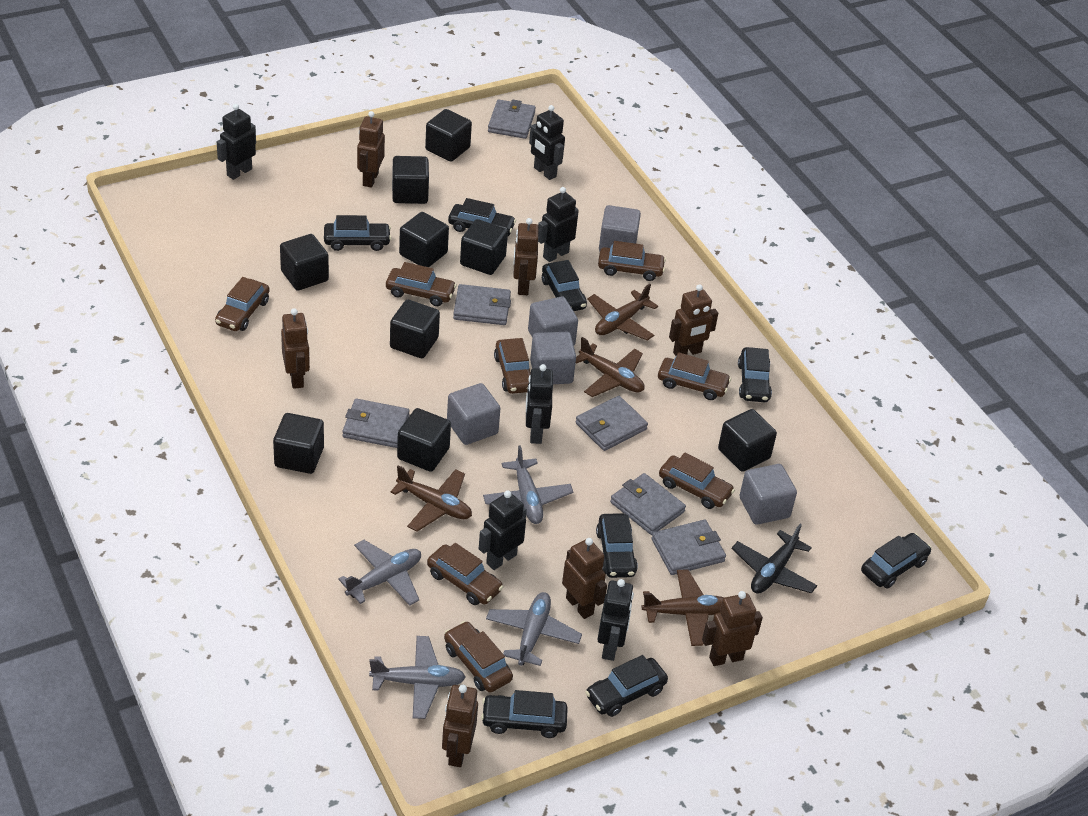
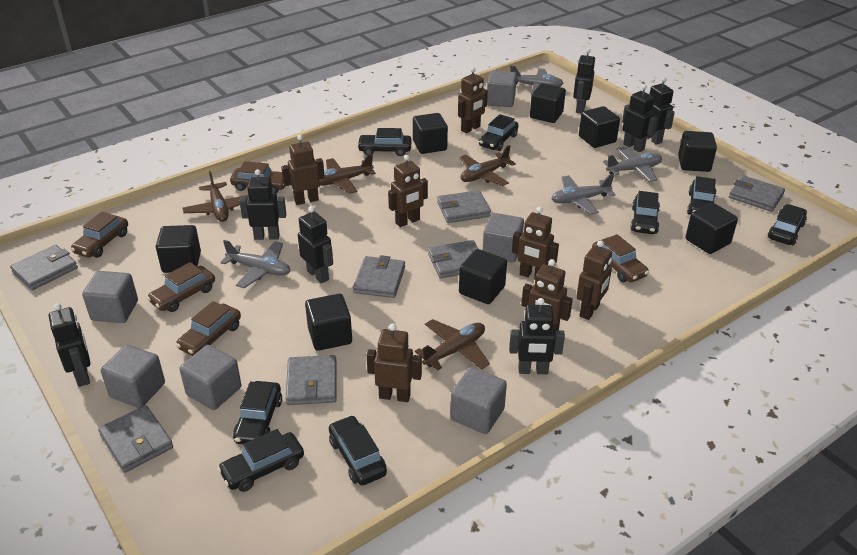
black cube: 9 -> 8
black plane: 1 -> 0
black robot: 6 -> 7
brown car: 8 -> 5
grey cube: 5 -> 6
grey wallet: 6 -> 7

